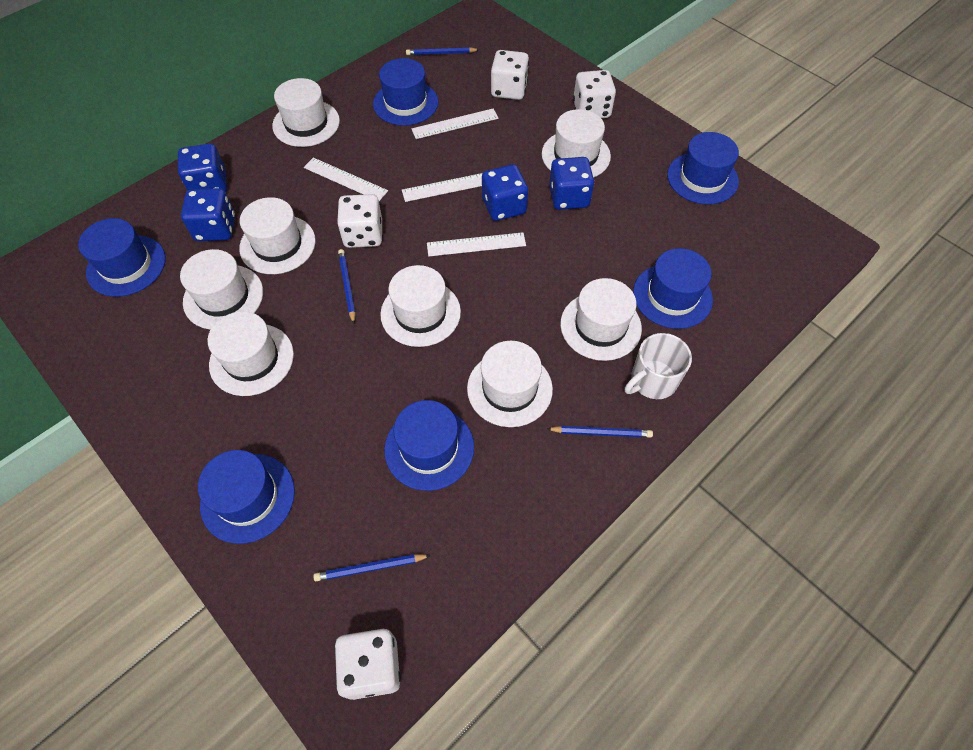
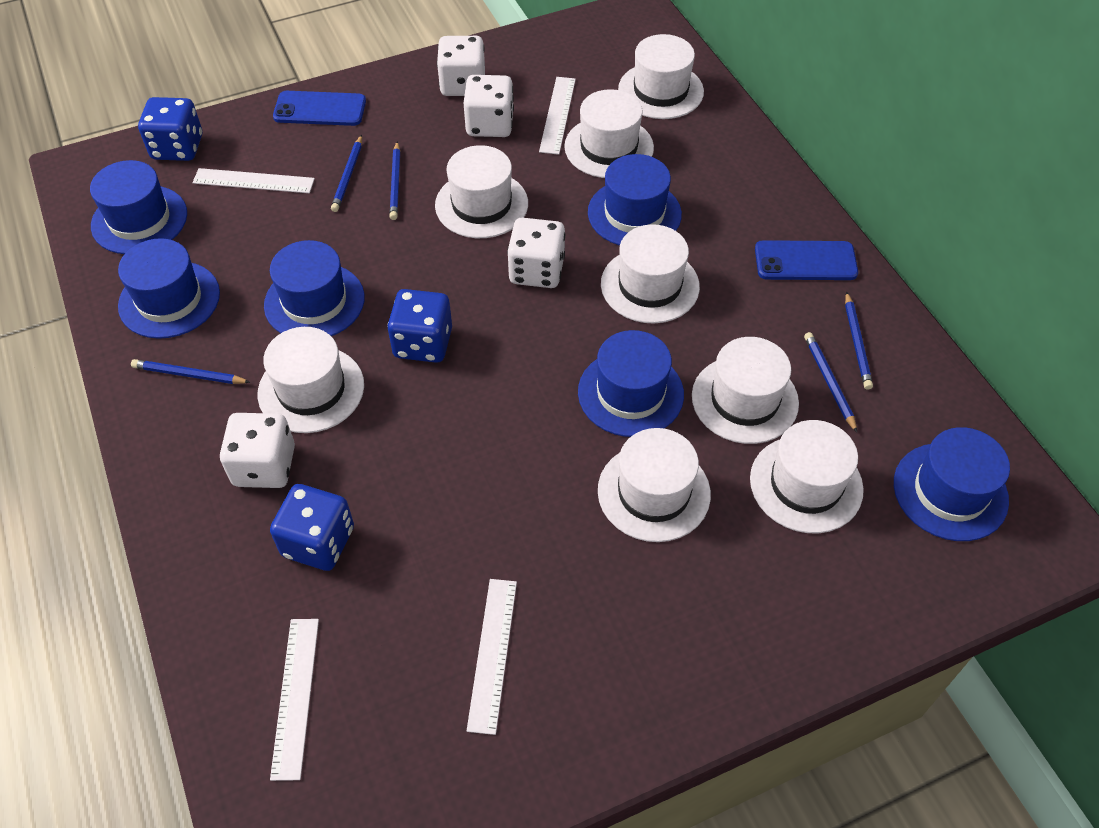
blue dice: 4 -> 3
blue pencil: 4 -> 5
blue phone: 0 -> 2
white mug: 1 -> 0

